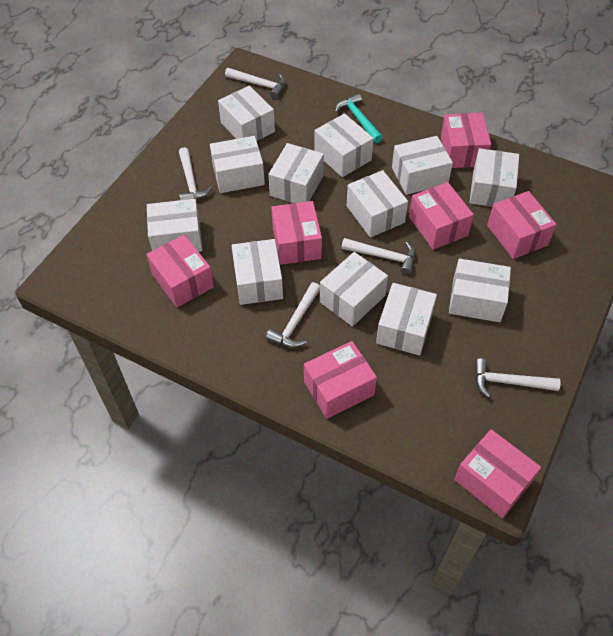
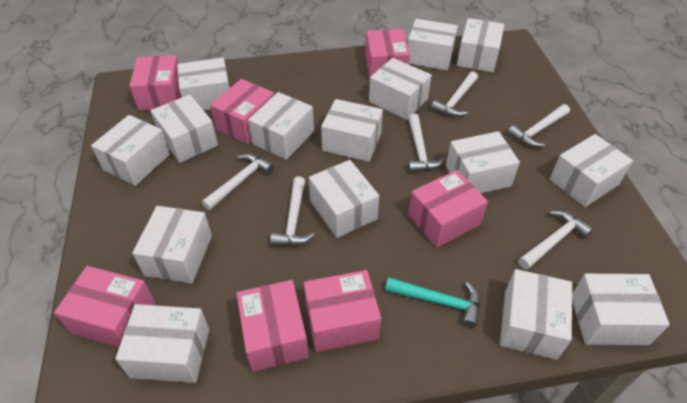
white box: 12 -> 15
white hammer: 5 -> 6

